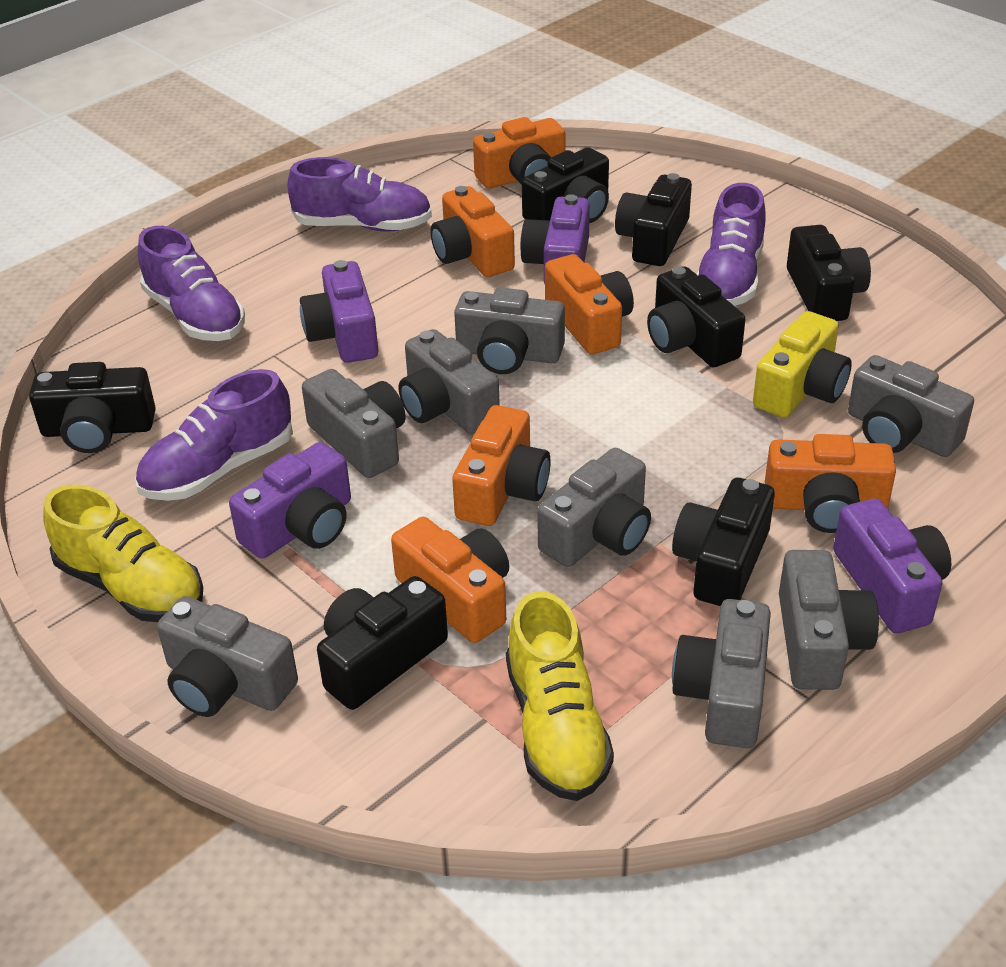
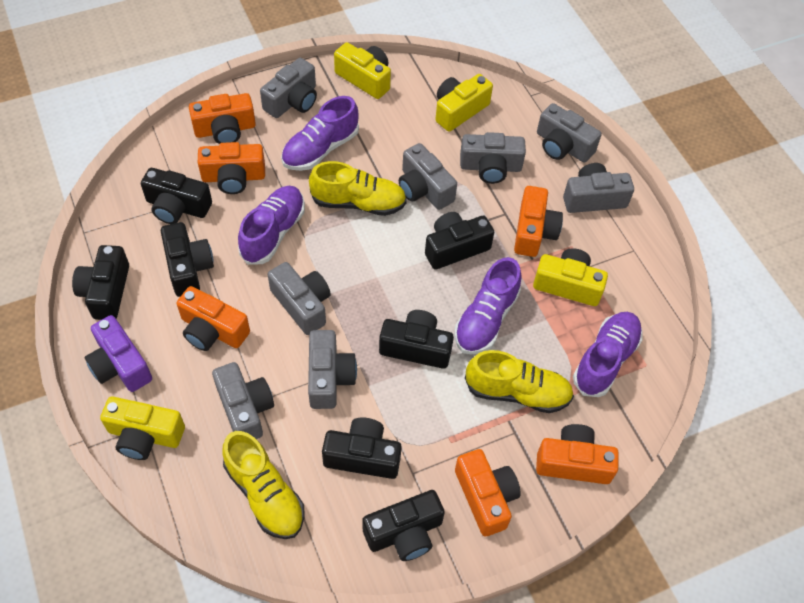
purple camera: 4 -> 1
yellow camera: 1 -> 4
yellow shoe: 2 -> 3

